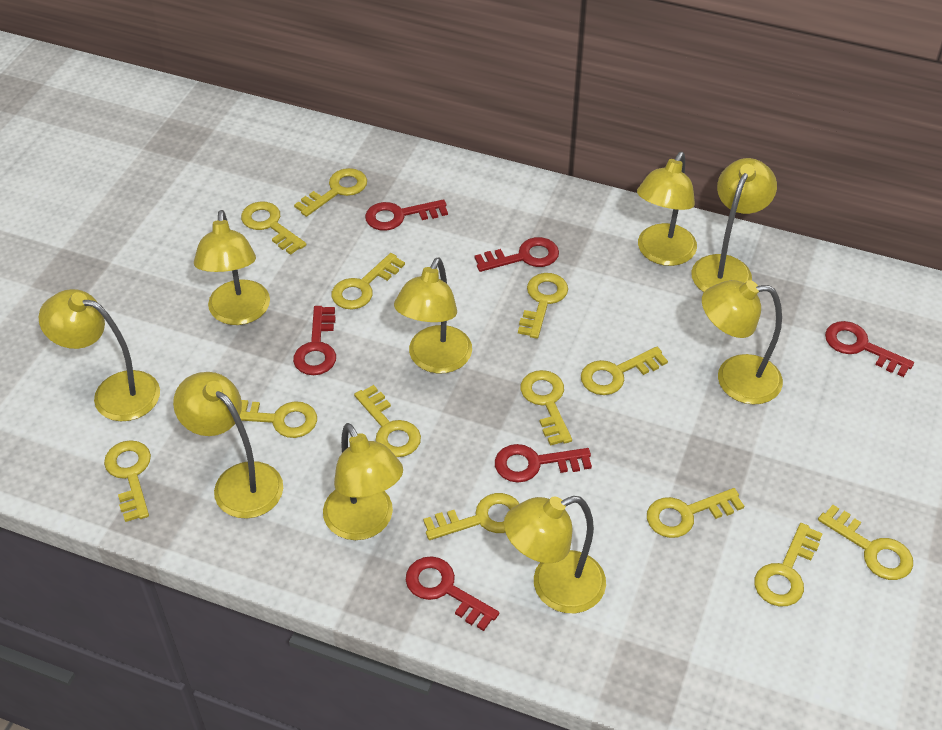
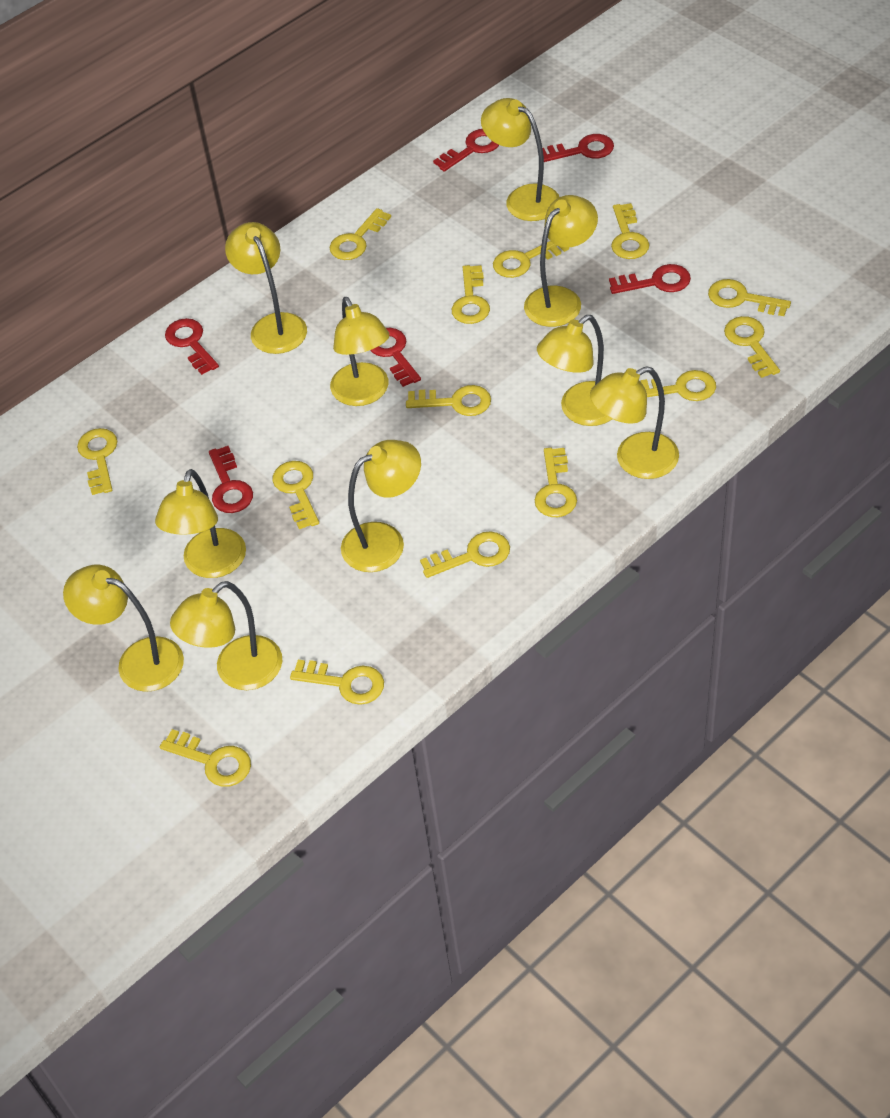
yellow key: 13 -> 14
yellow lamp: 9 -> 10

